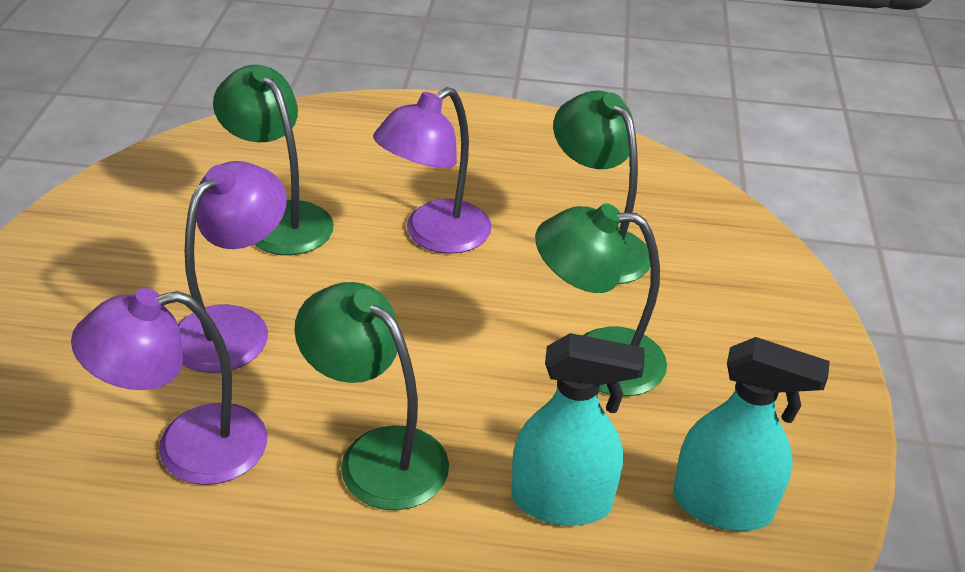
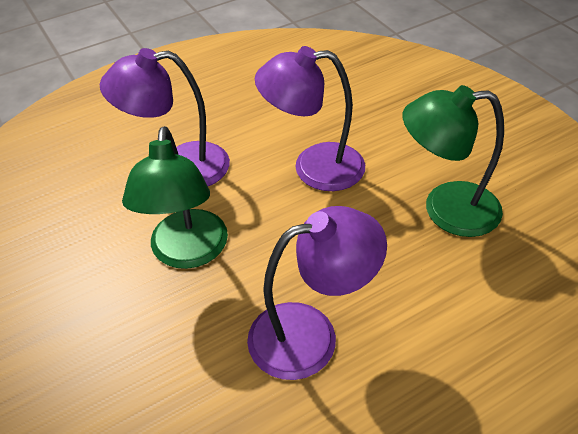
green lamp: 4 -> 2
turquoise spray bottle: 2 -> 0

